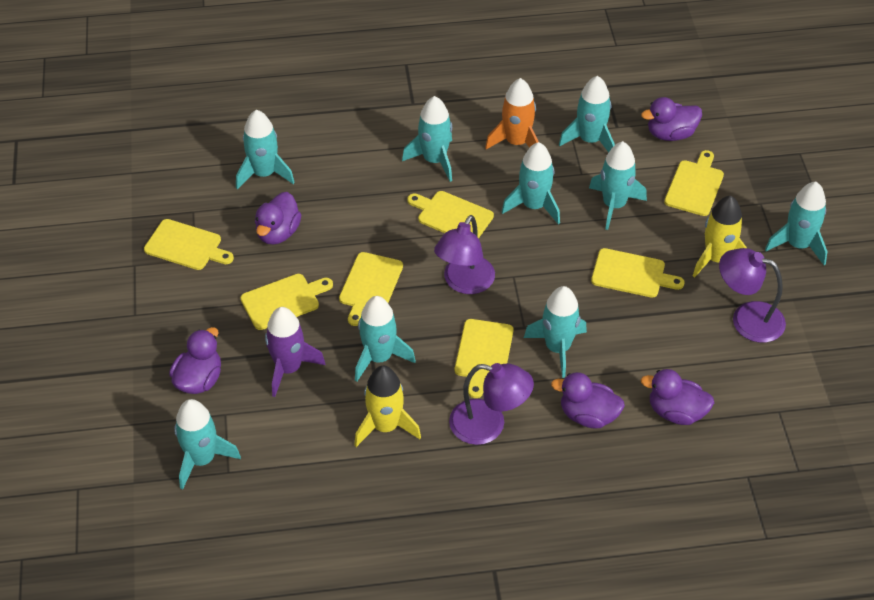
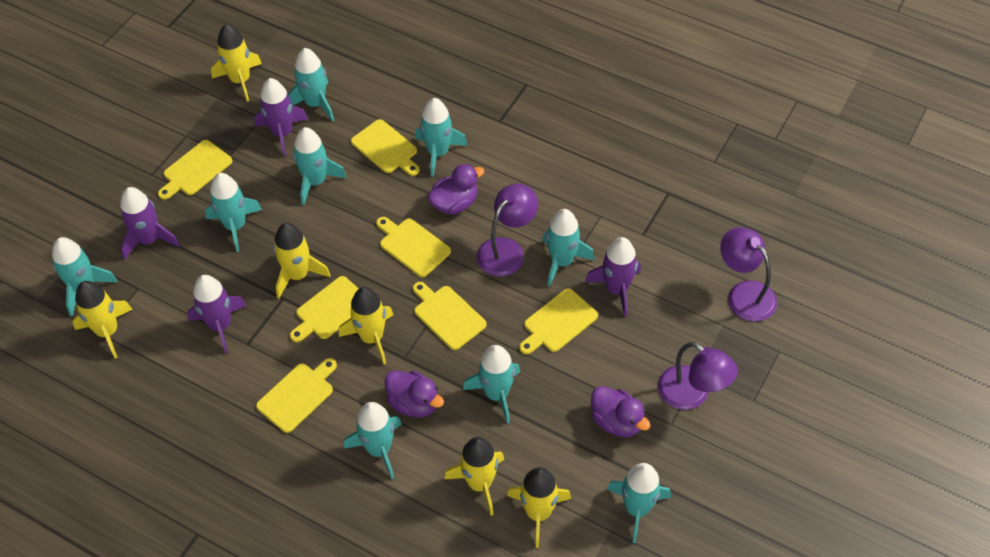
orange rocket: 1 -> 0
purple duck: 5 -> 3
purple rocket: 1 -> 4
yellow rocket: 2 -> 6

